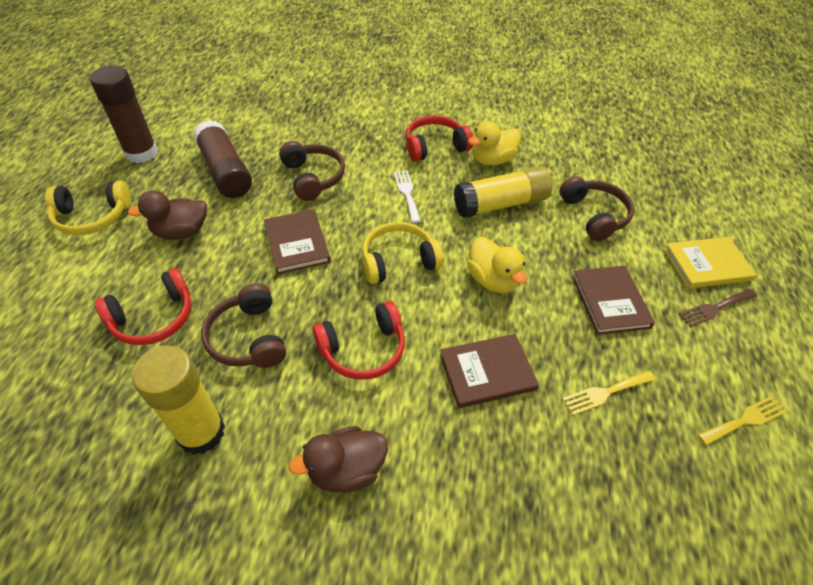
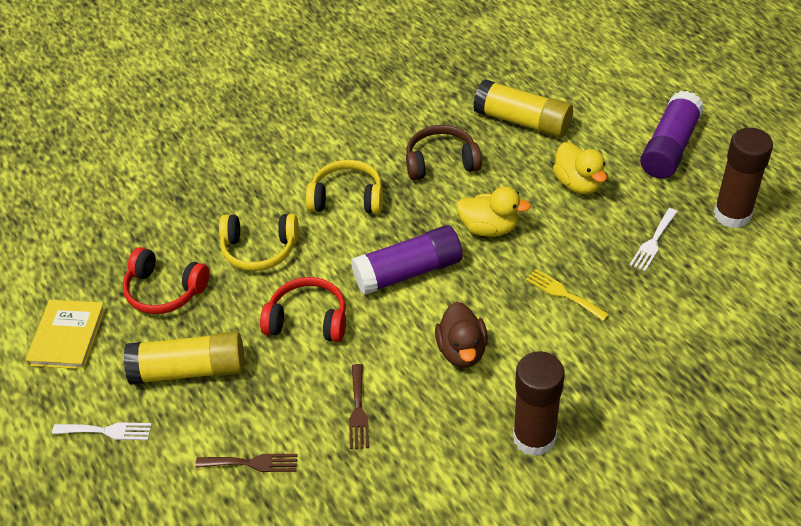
brown book: 3 -> 0
brown duck: 2 -> 1
brown fork: 1 -> 2
brown headphones: 3 -> 1
purple glue stick: 0 -> 2
red headphones: 3 -> 2
white fork: 1 -> 2
yellow fork: 2 -> 1

